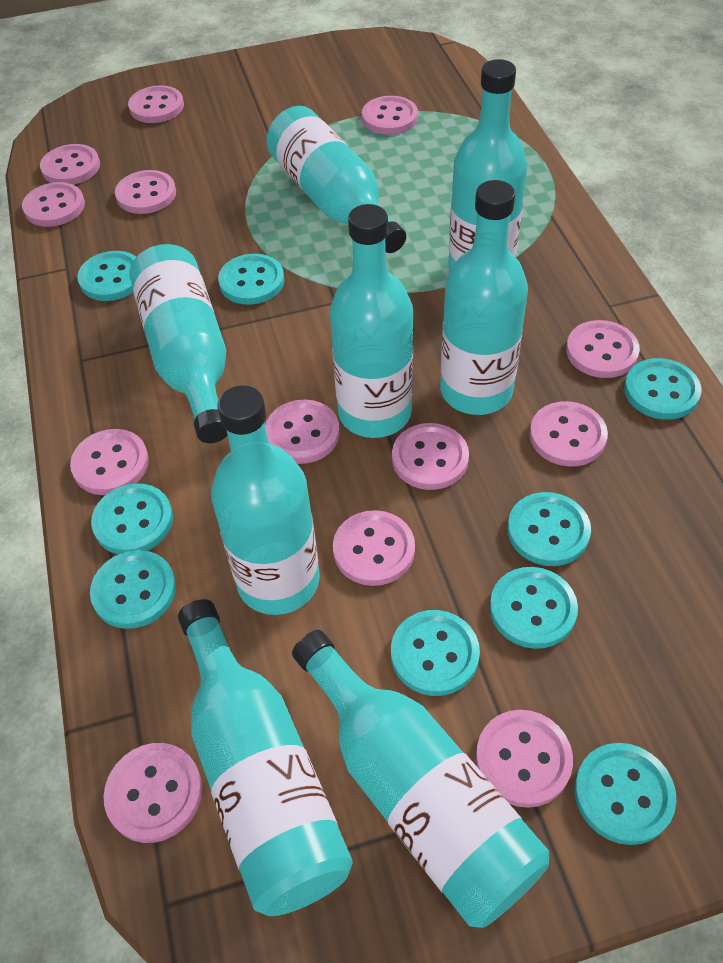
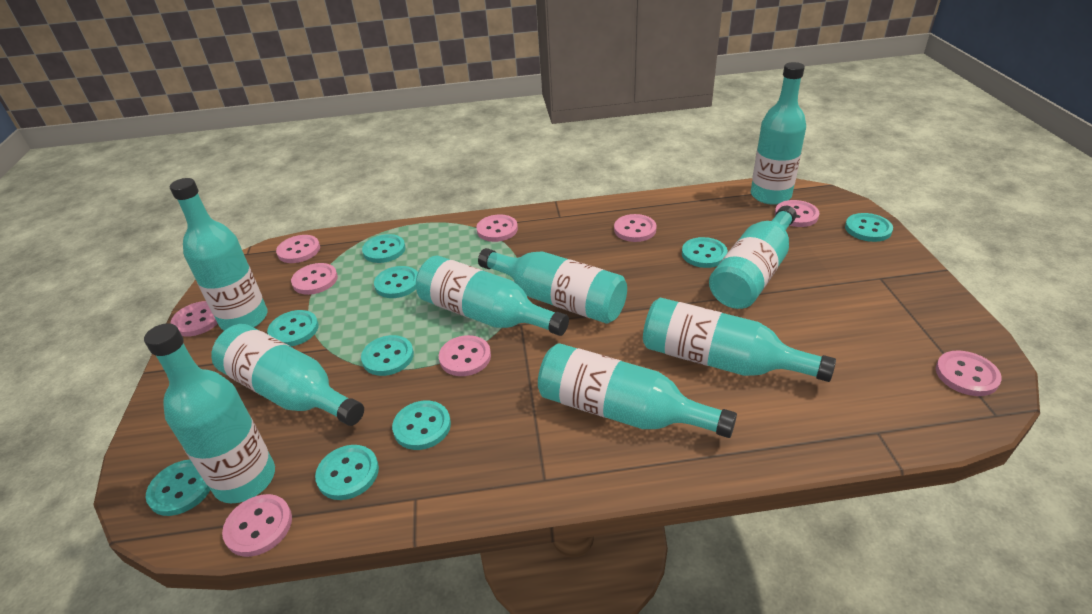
pink button: 13 -> 9
turquoise bottle: 8 -> 9

